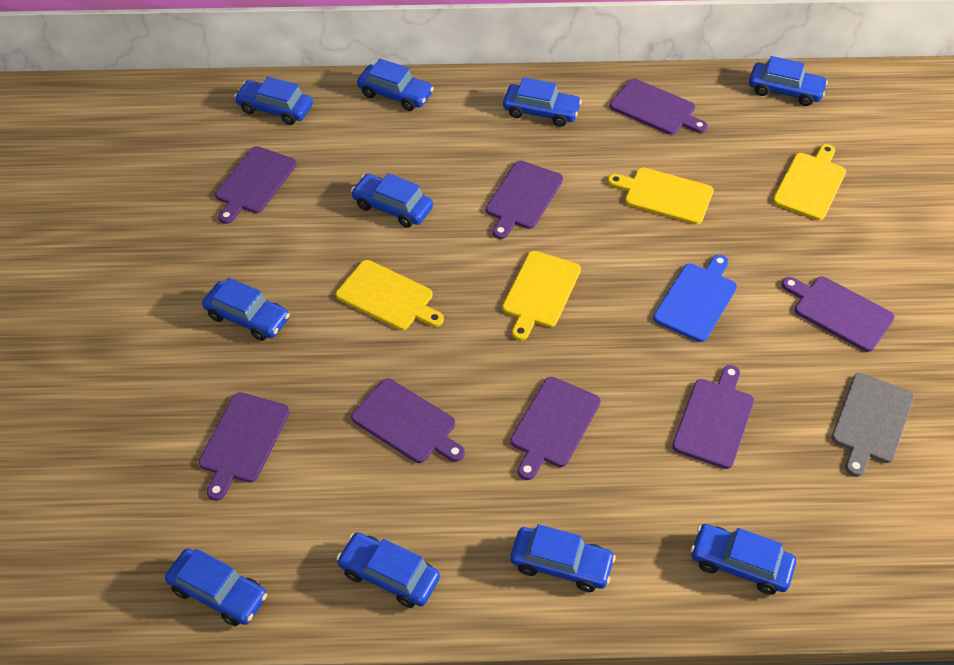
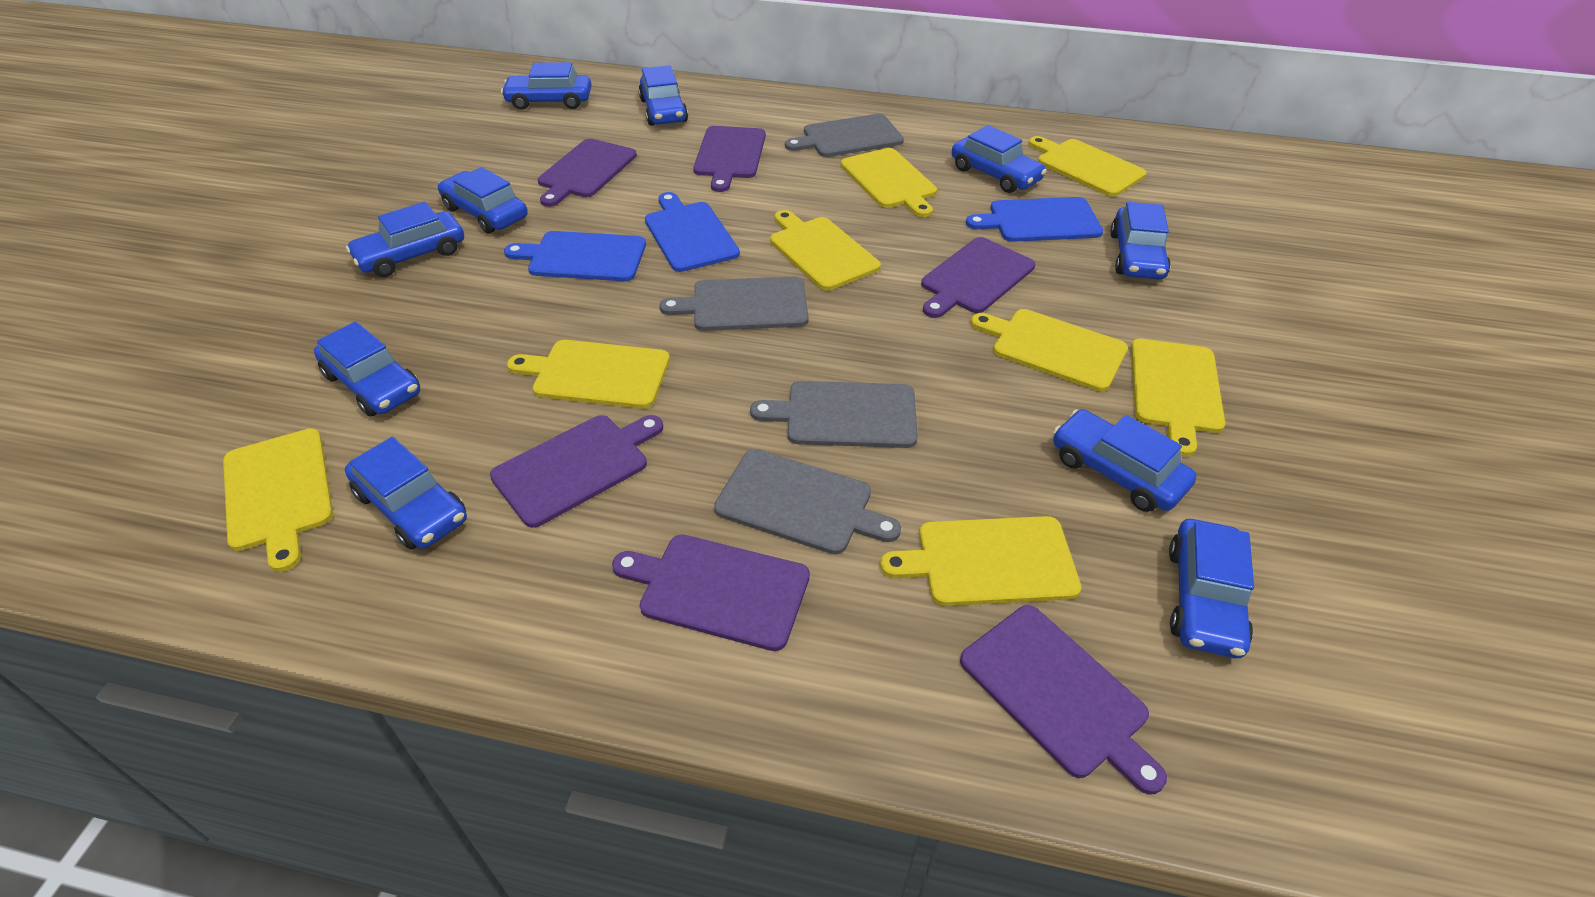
blue cutting board: 1 -> 3
grey cutting board: 1 -> 4
purple cutting board: 8 -> 6
yellow cutting board: 4 -> 8

